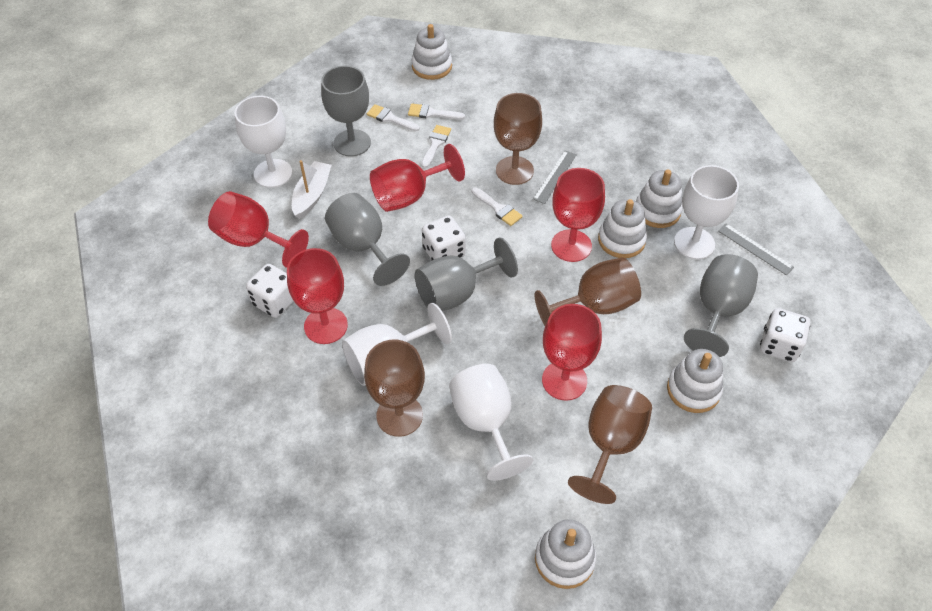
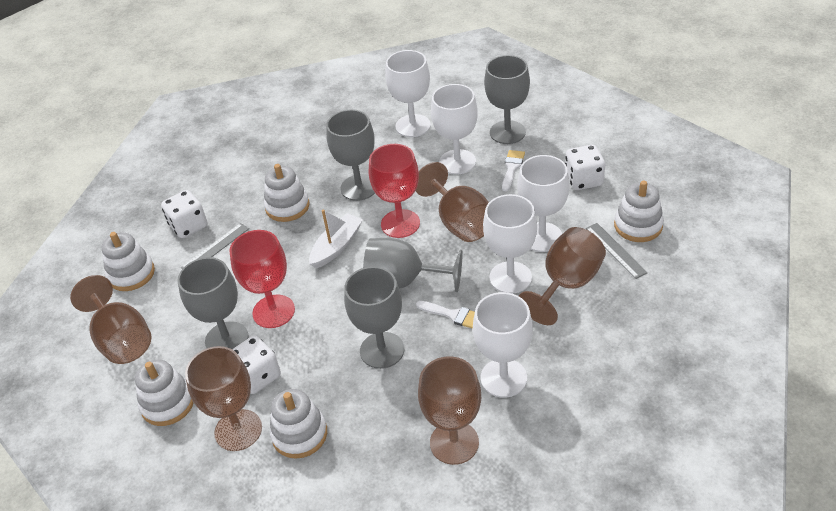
brown goblet: 4 -> 5
grey goblet: 4 -> 5
red goblet: 5 -> 2
white brush: 4 -> 2
white goblet: 4 -> 5

